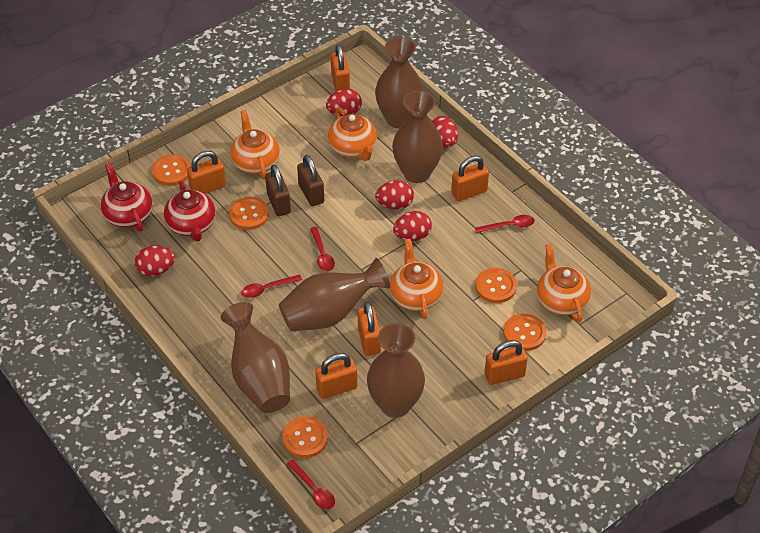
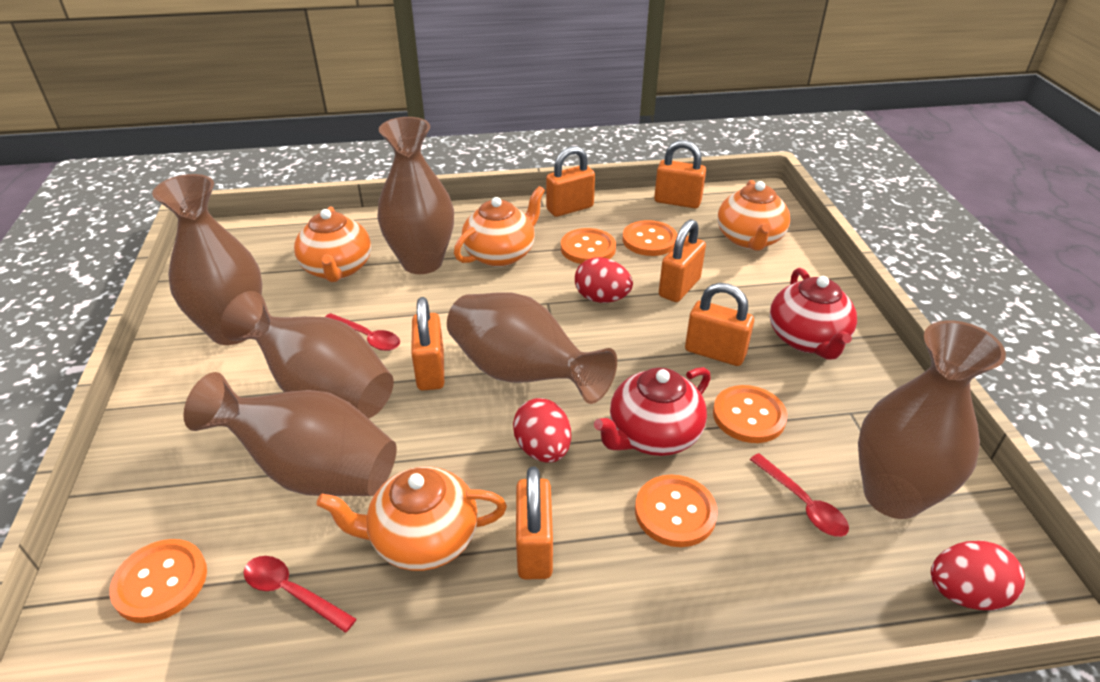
brown padlock: 2 -> 0
brown vase: 5 -> 6
red egg: 5 -> 3
red spoon: 4 -> 3

